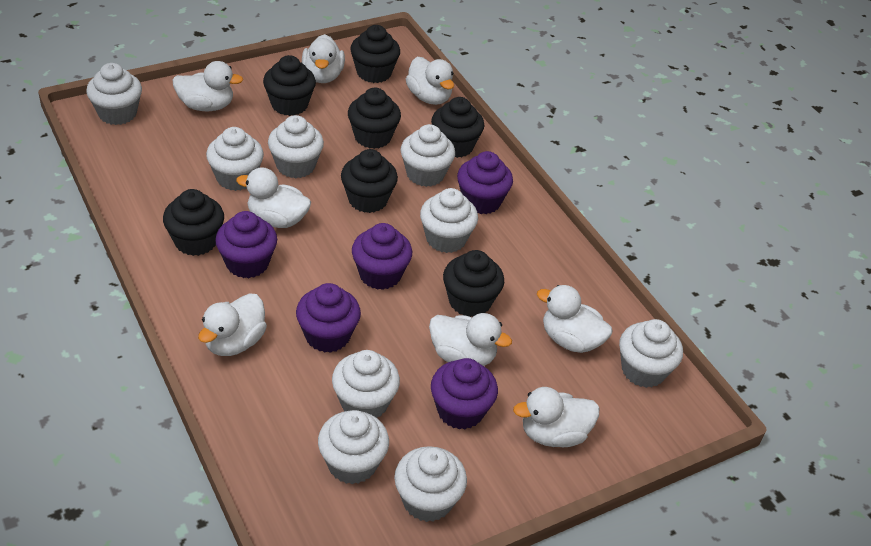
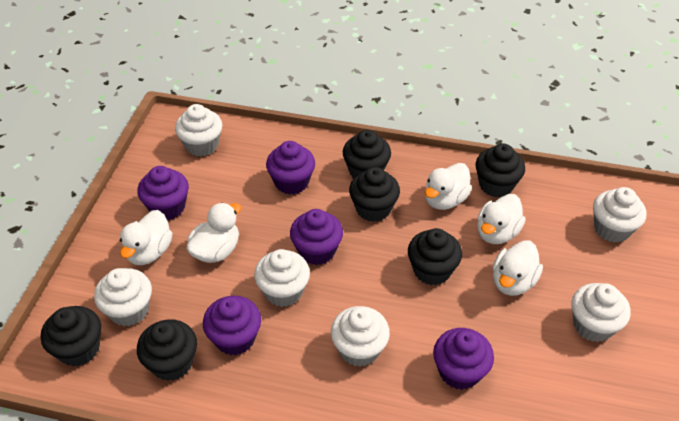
black cupcake: 7 -> 6
white cupcake: 9 -> 6
white duck: 8 -> 5

